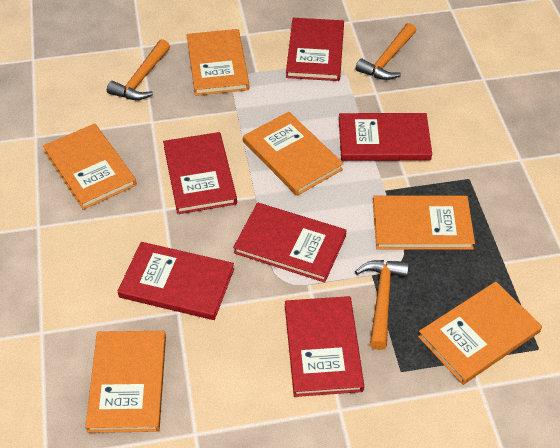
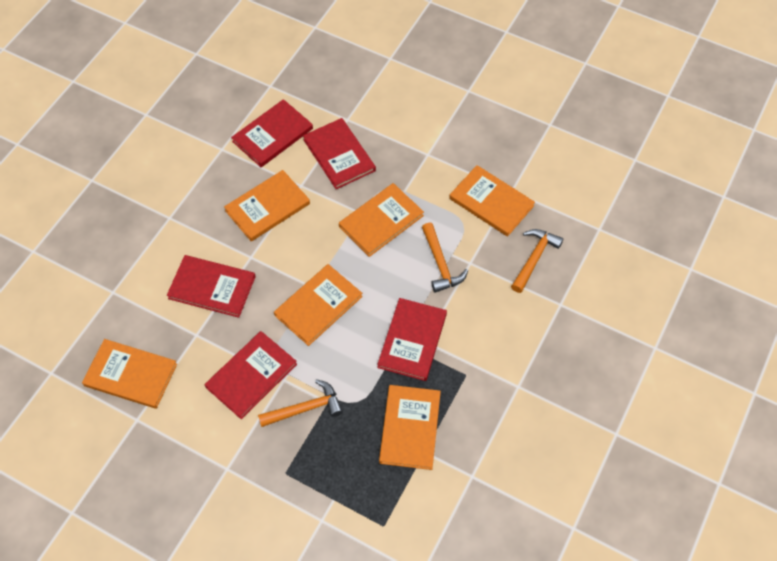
red book: 6 -> 5

